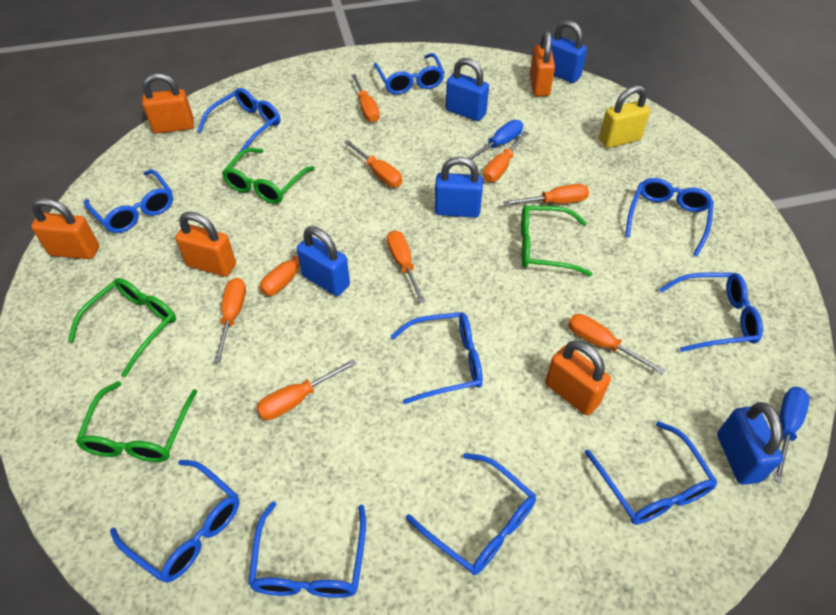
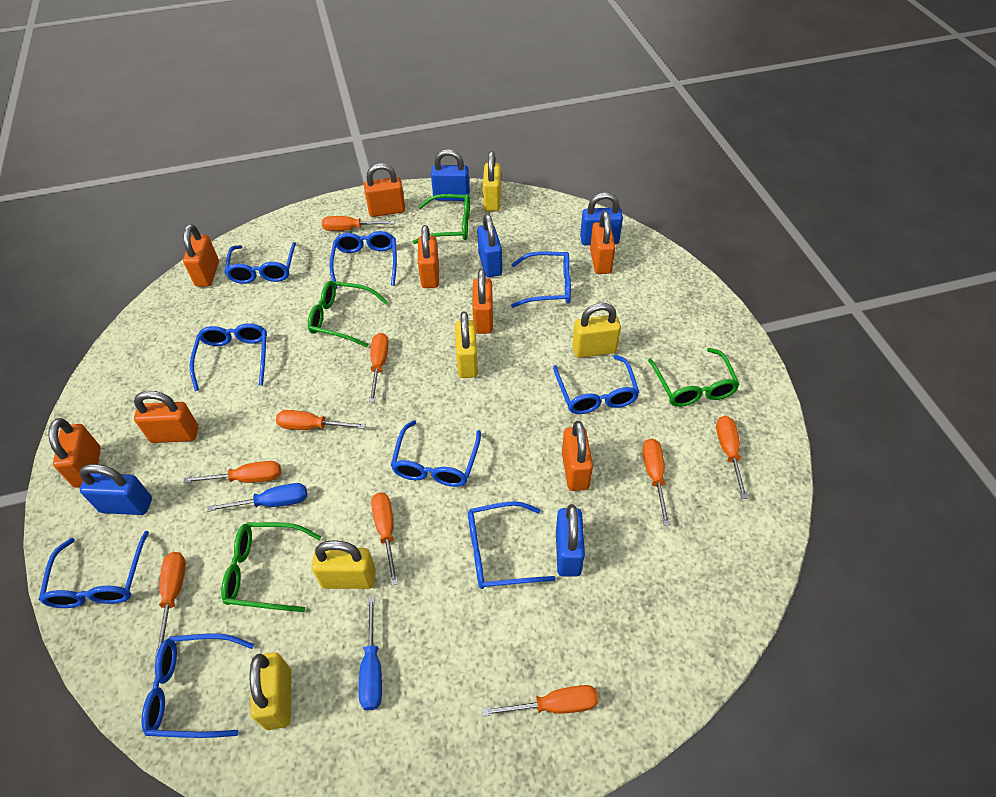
blue glasses: 10 -> 9
orange padlock: 5 -> 8
yellow padlock: 1 -> 5

